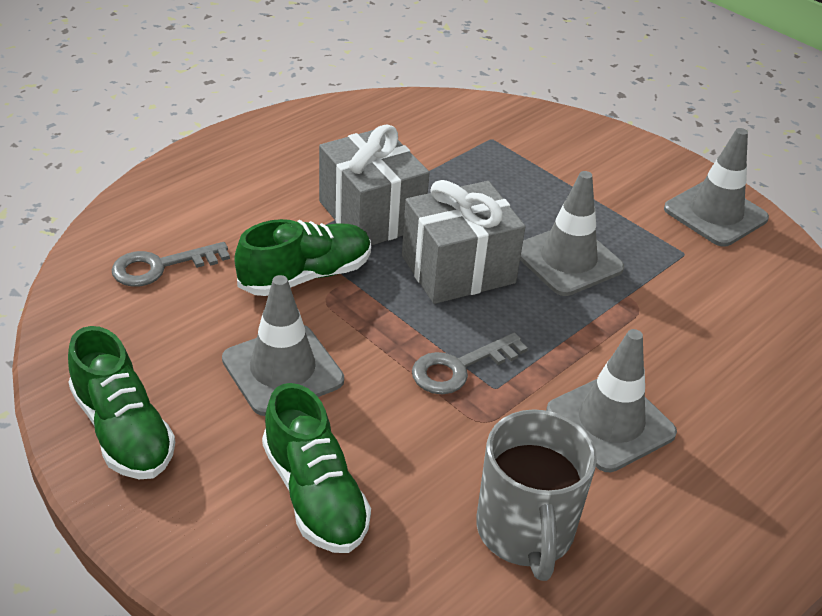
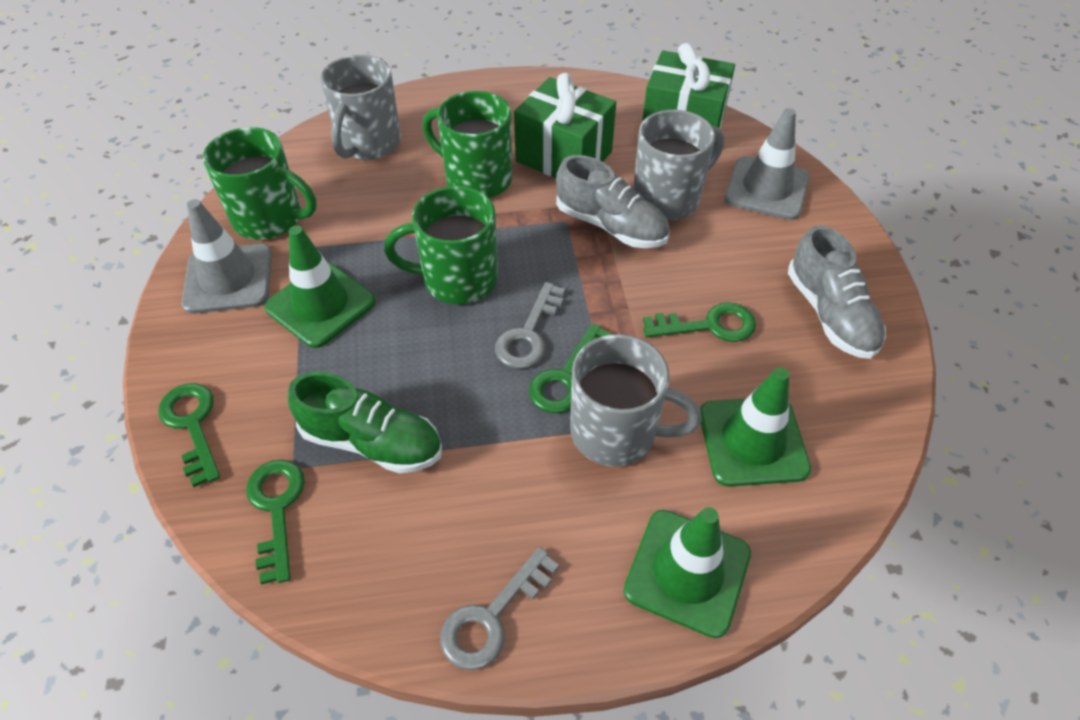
green gift: 0 -> 2
green key: 0 -> 4
green mug: 0 -> 3
green shoe: 3 -> 1
green traffic cone: 0 -> 3
grey gift: 2 -> 0
grey mug: 1 -> 3
grey shoe: 0 -> 2
grey traffic cone: 4 -> 2

